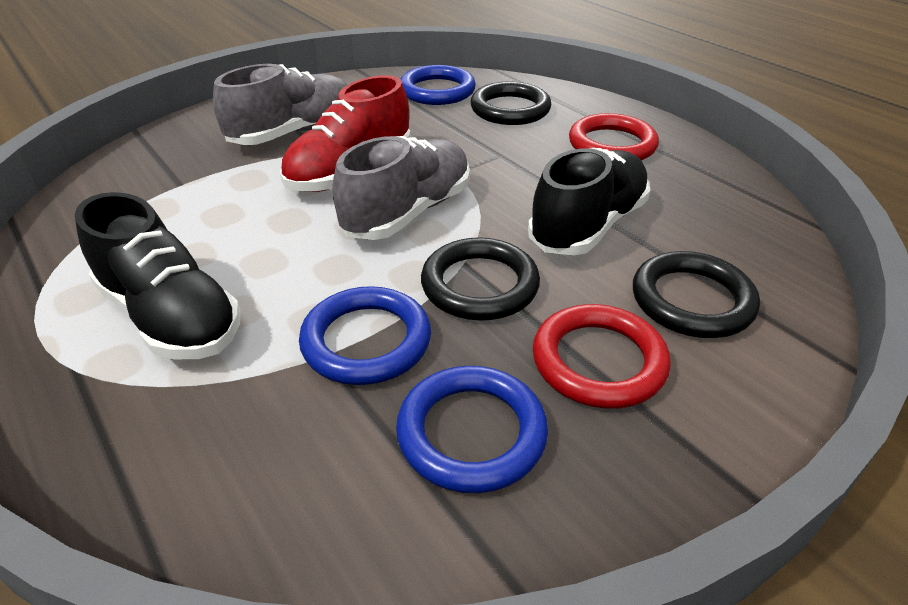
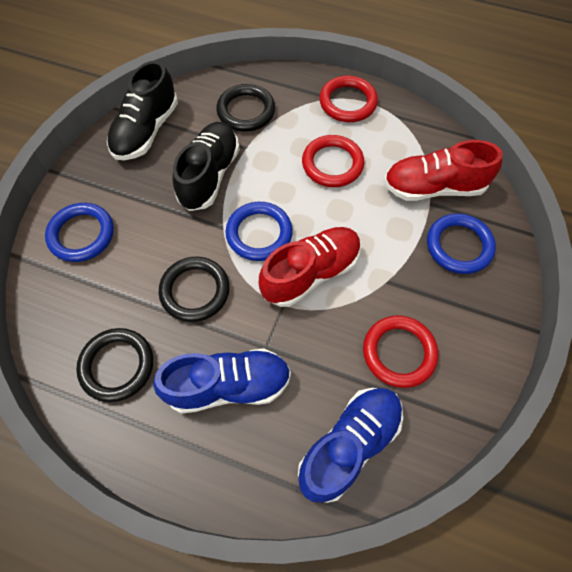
blue shoe: 0 -> 2
grey shoe: 2 -> 0
red ring: 2 -> 3
red shoe: 1 -> 2

